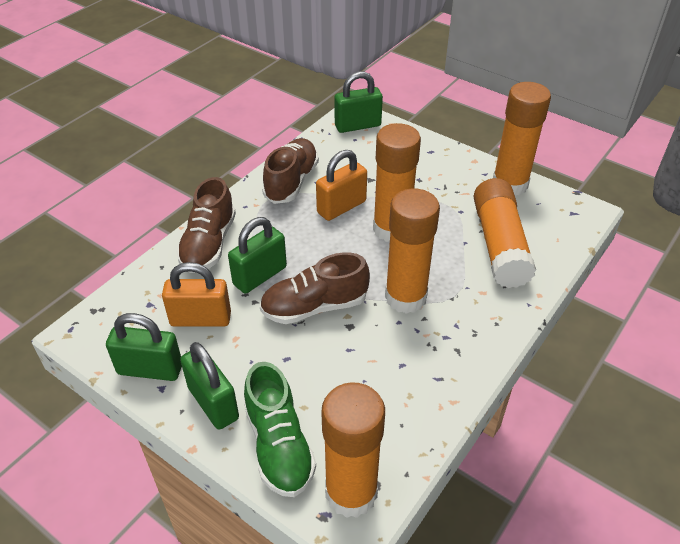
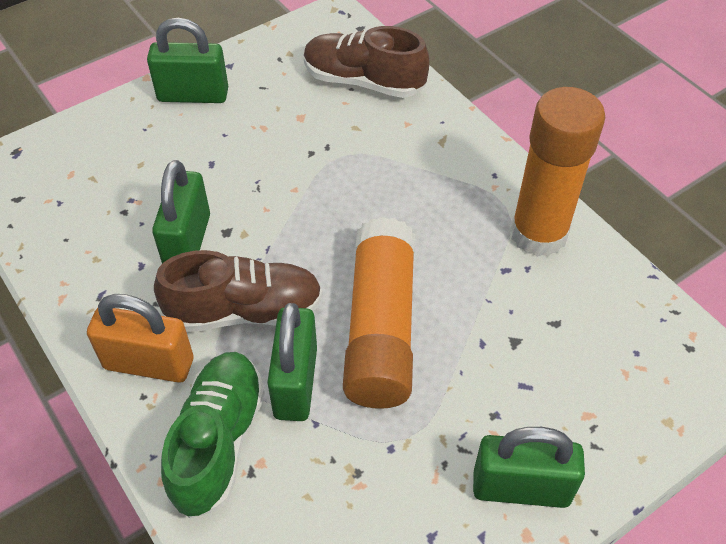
brown shoe: 3 -> 2
orange glue stick: 5 -> 2
orange padlock: 2 -> 1

